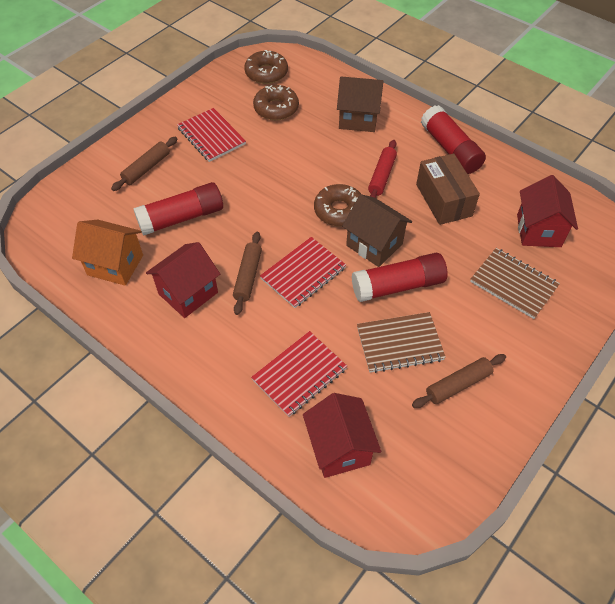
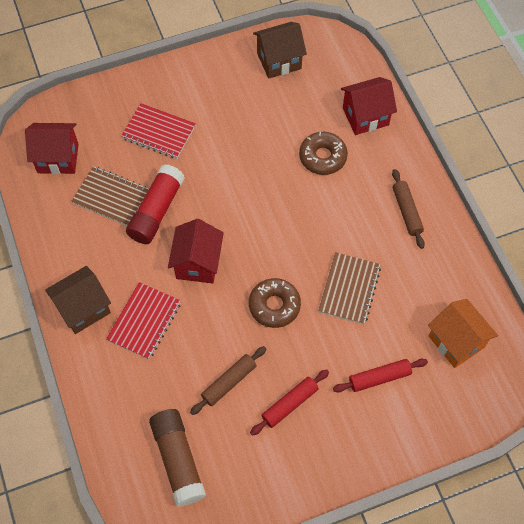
brown box: 1 -> 0
brown donut: 3 -> 2
brown glue stick: 0 -> 1
brown rolling pin: 3 -> 2
red glue stick: 3 -> 1
red notebook: 3 -> 2
red rolling pin: 1 -> 2

